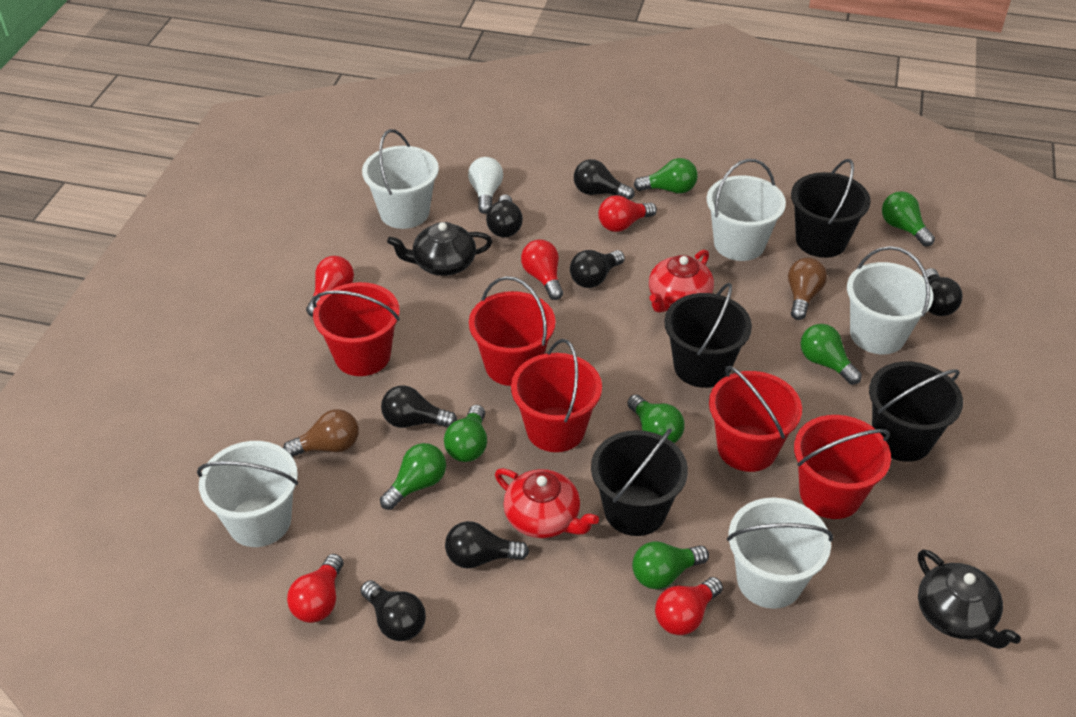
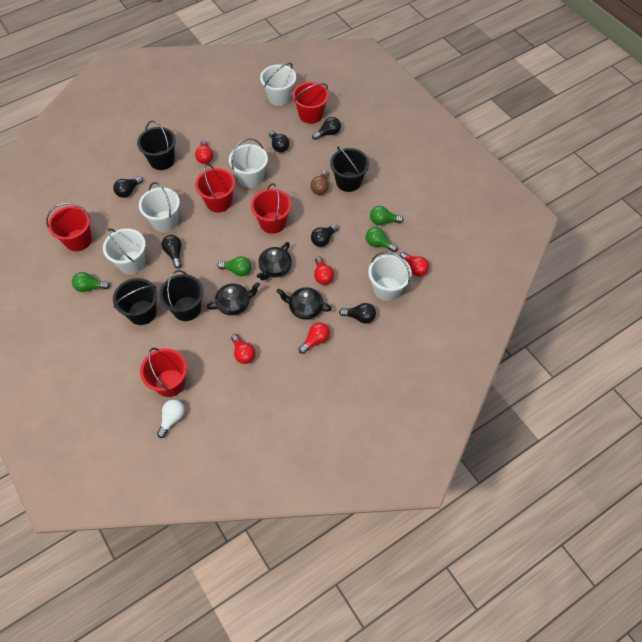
black light bulb: 7 -> 6
black teapot: 2 -> 3
brown light bulb: 2 -> 1
green light bulb: 7 -> 4
red teapot: 2 -> 0

